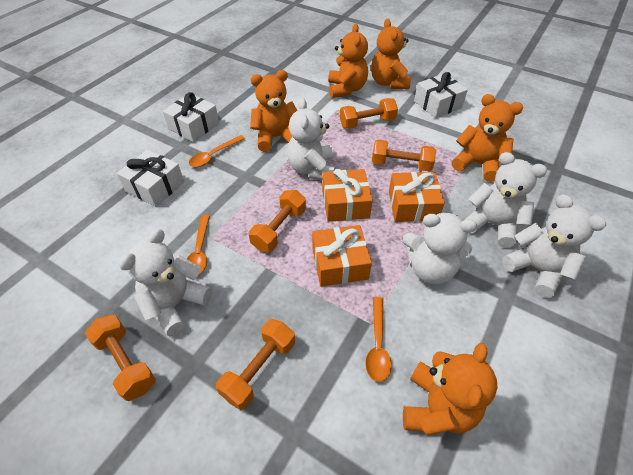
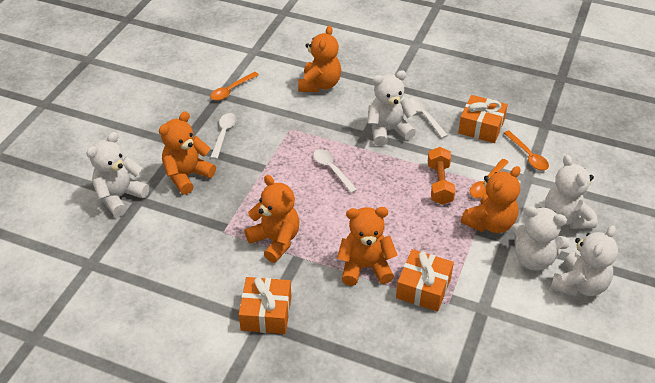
orange dumbbell: 5 -> 1
white gift: 3 -> 0
white spoon: 0 -> 3

